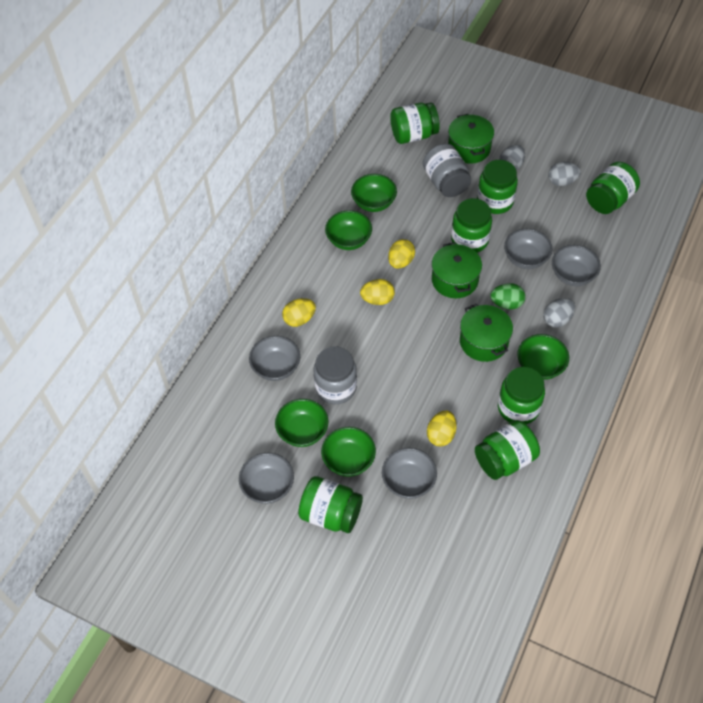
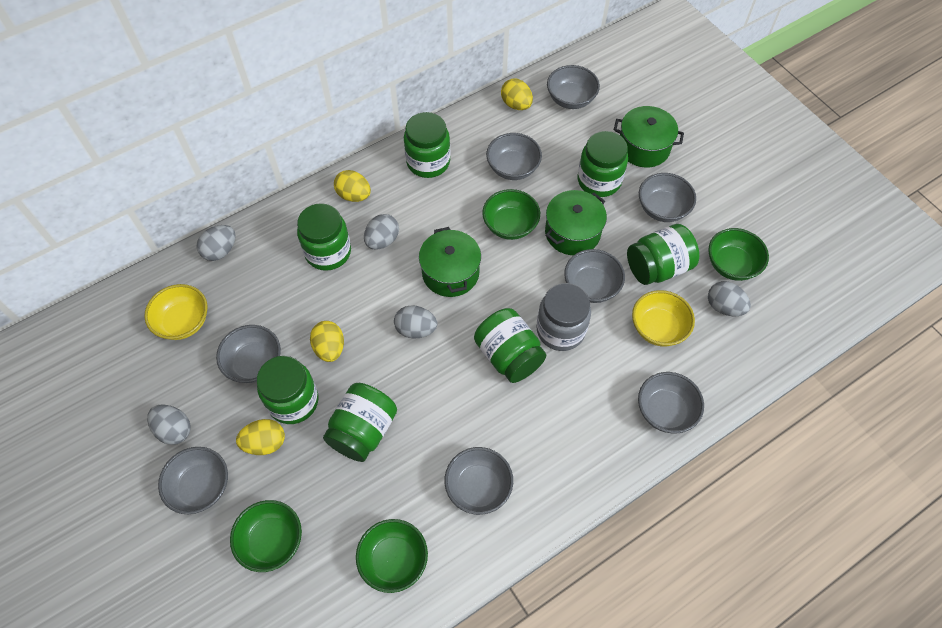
green bowl: 5 -> 4
green egg: 1 -> 0
grey bowl: 5 -> 8
grey egg: 3 -> 5
grey jar: 2 -> 1
yellow bowl: 0 -> 2

